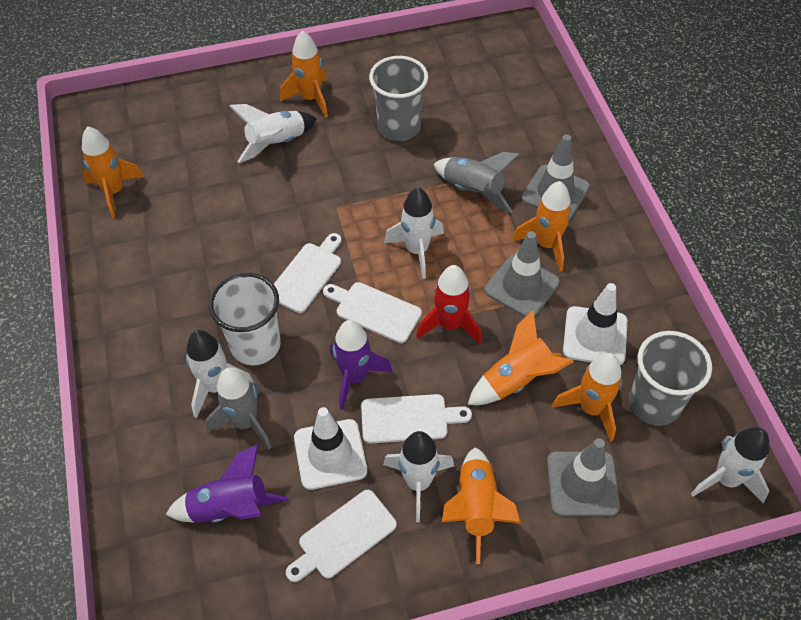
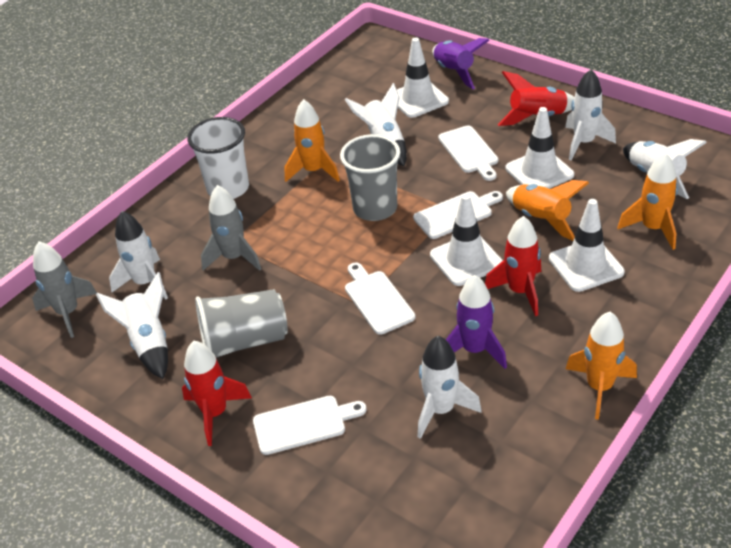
grey traffic cone: 3 -> 0
orange rocket: 6 -> 4
red rocket: 1 -> 3
white rocket: 5 -> 6
white traffic cone: 2 -> 4

